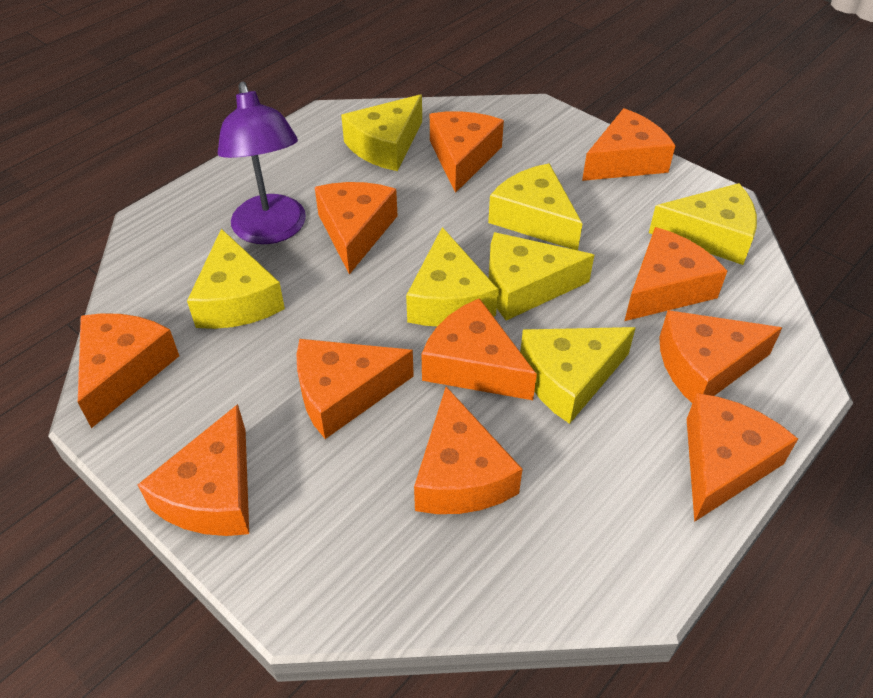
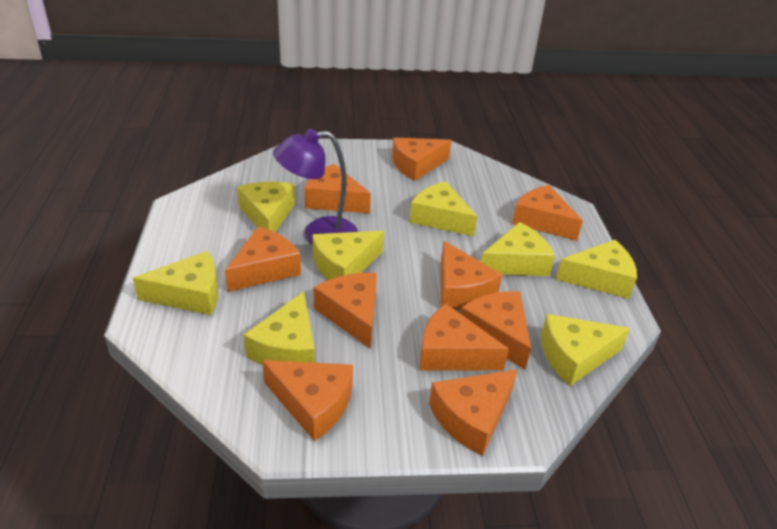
orange cheese: 11 -> 10
yellow cheese: 7 -> 8

